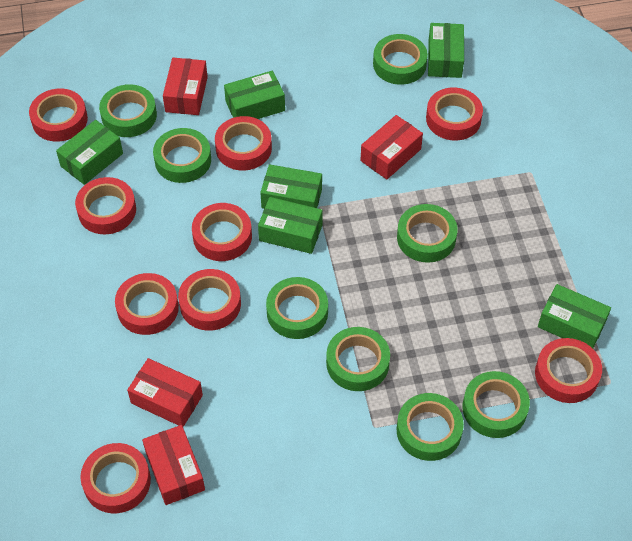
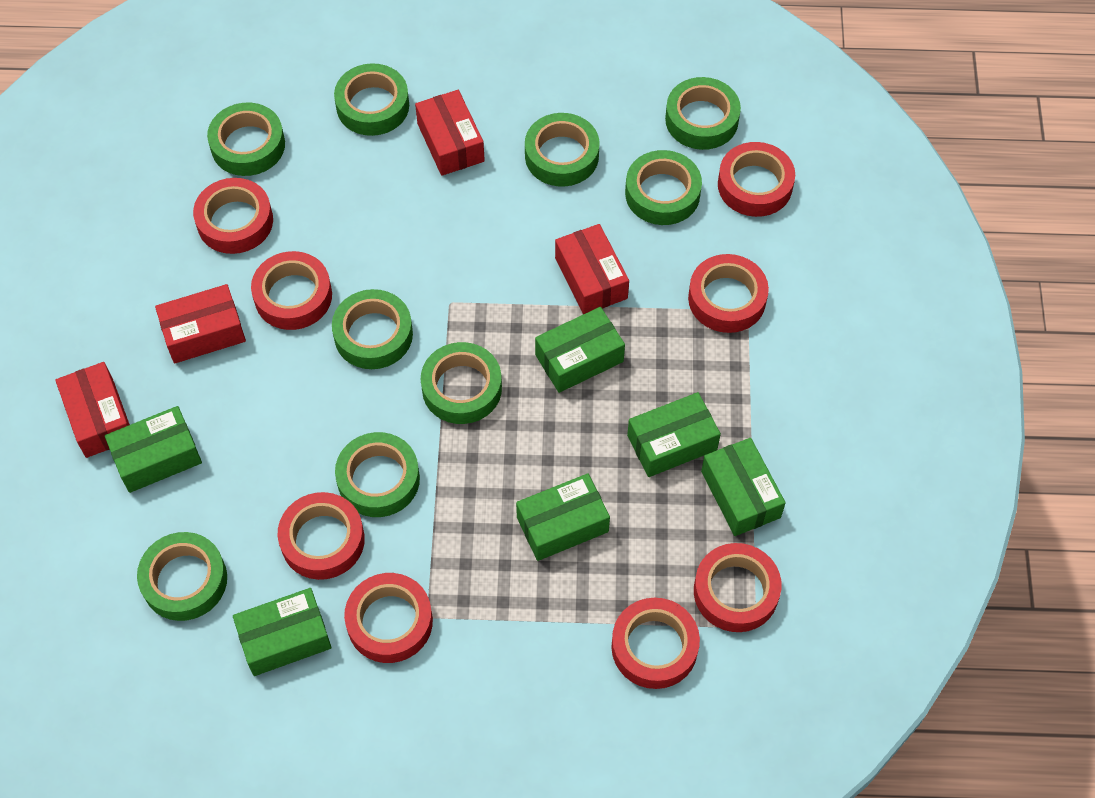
green tape: 8 -> 9
red tape: 9 -> 8

